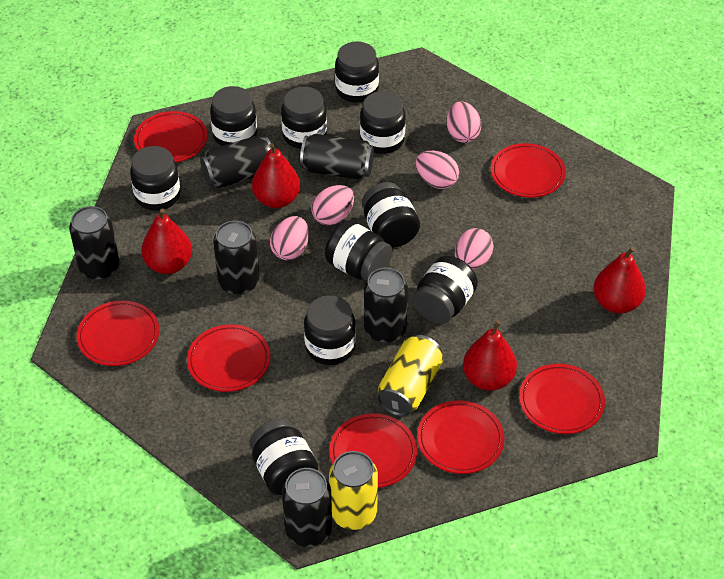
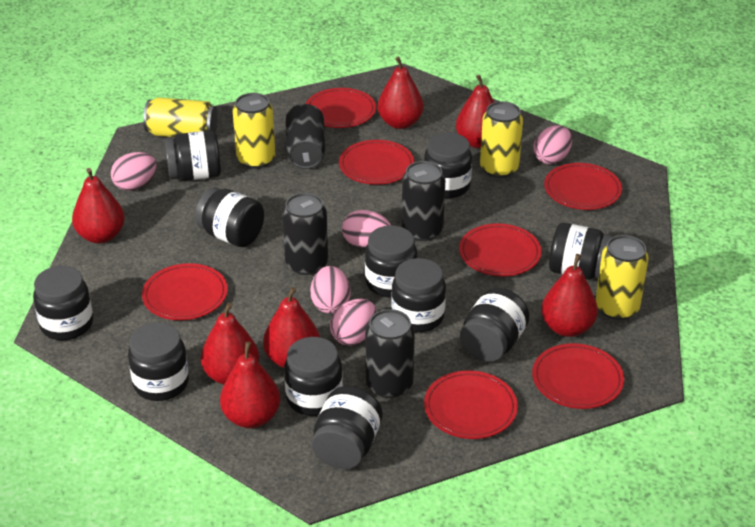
black can: 6 -> 4
black jar: 10 -> 11
red pear: 4 -> 7
yellow can: 2 -> 4

